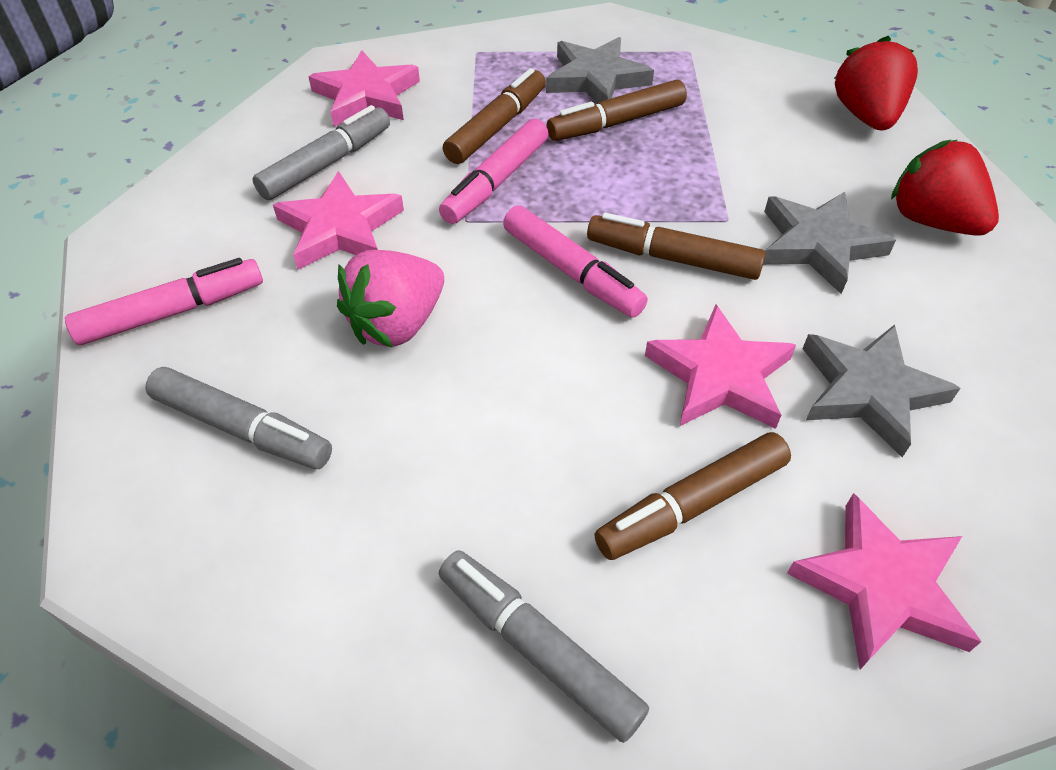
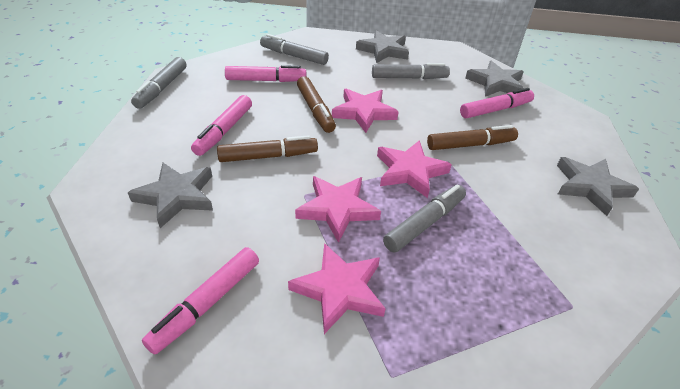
brown marker: 4 -> 3
grey marker: 3 -> 4
grey star: 3 -> 4
pink marker: 3 -> 4
pink strawberry: 1 -> 0
red strawberry: 2 -> 0

